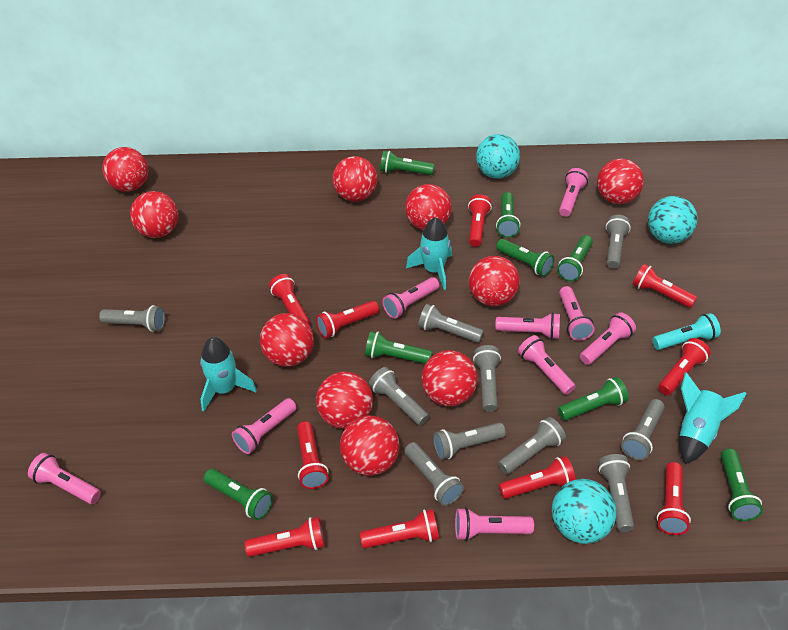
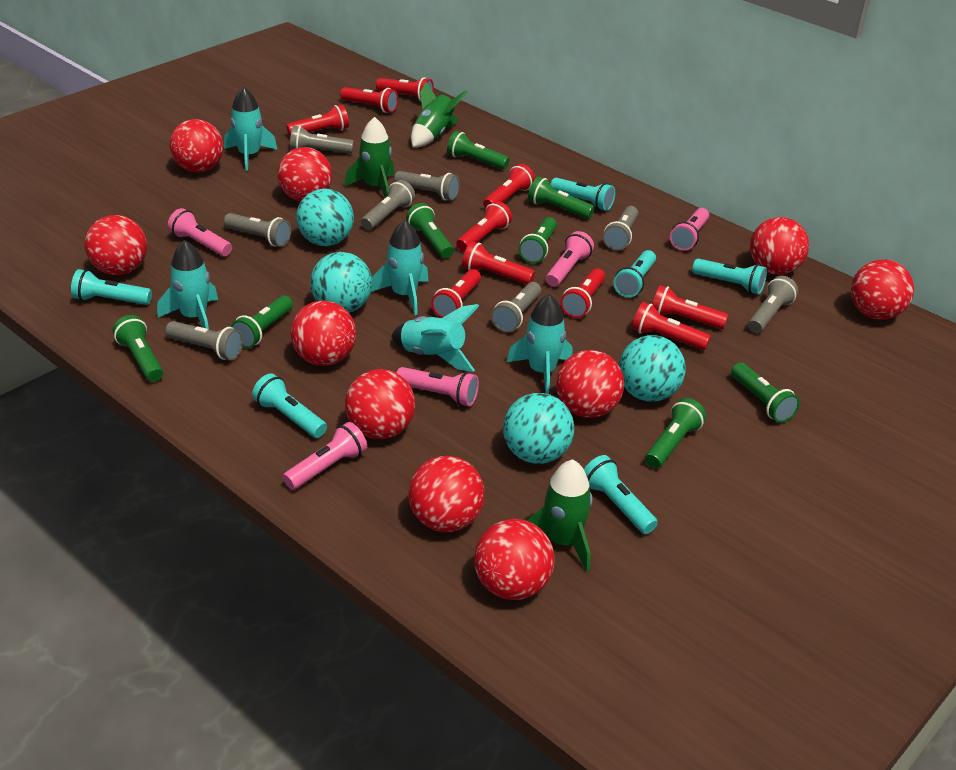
green rocket: 0 -> 3
grey flashlight: 10 -> 8
pink flashlight: 9 -> 5
turquoise ball: 3 -> 4
turquoise flashlight: 1 -> 6
turquoise rocket: 3 -> 5

